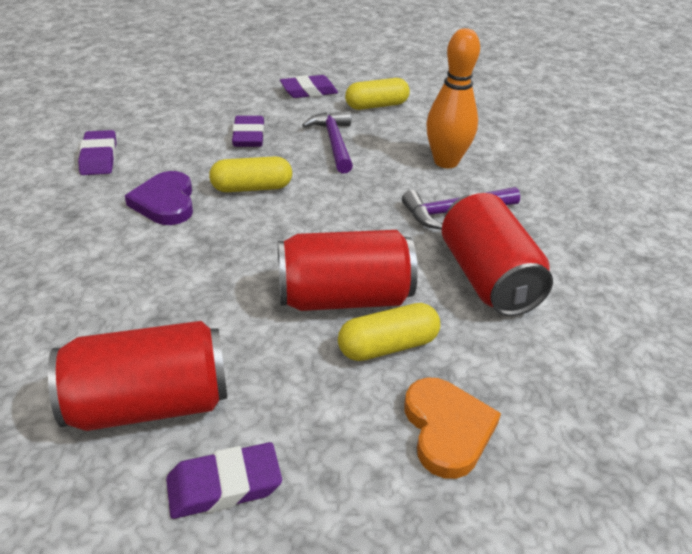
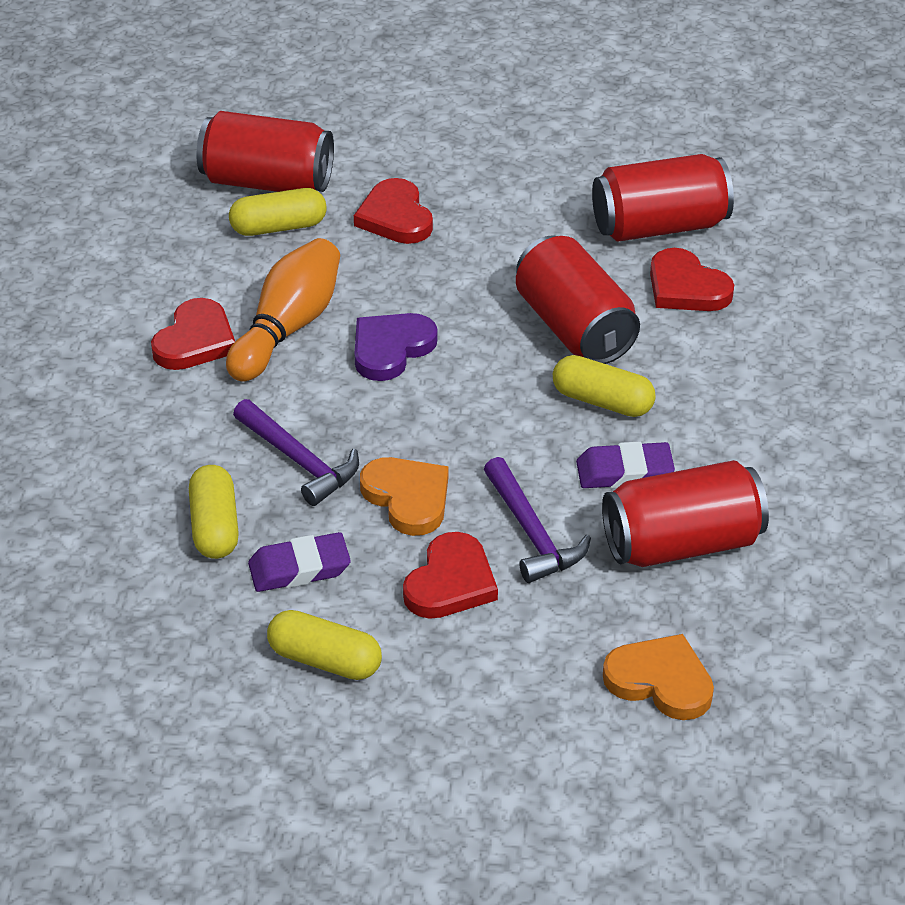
orange heart: 1 -> 2
purple eraser: 4 -> 2
red can: 3 -> 4
red heart: 0 -> 4
yellow capsule: 3 -> 4

